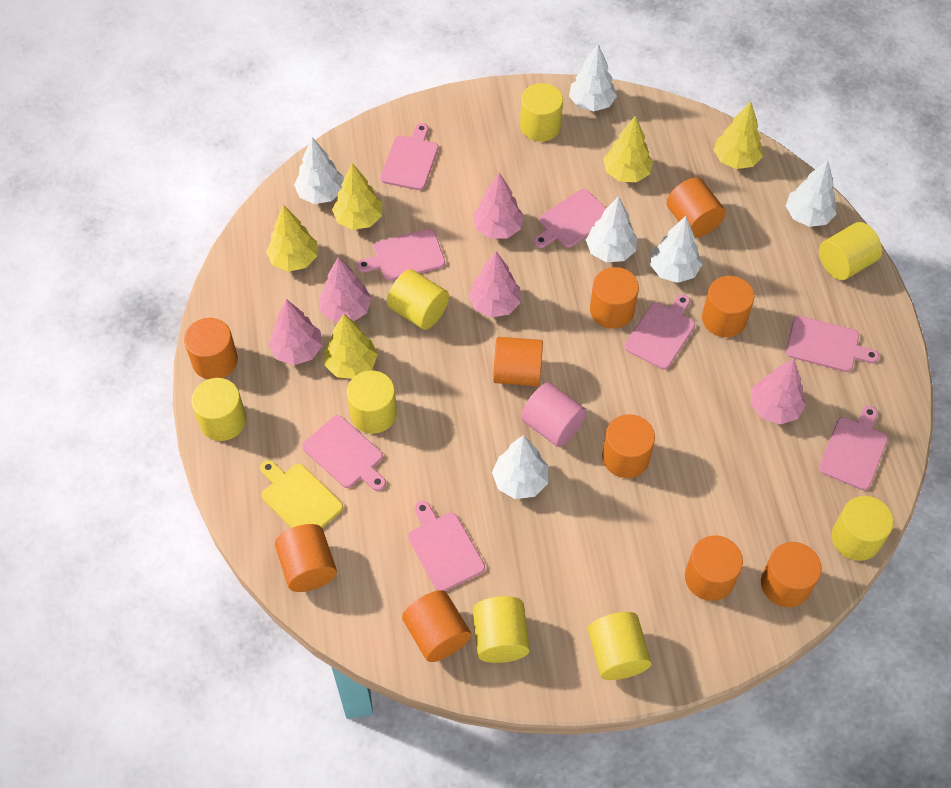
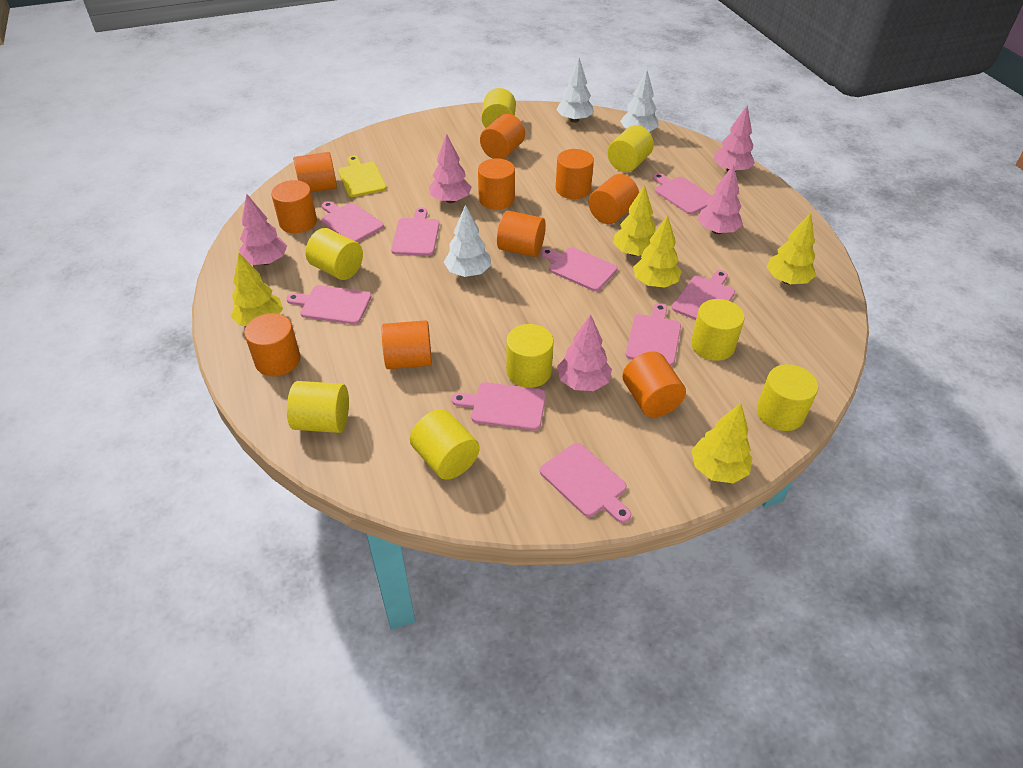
pink cutting board: 8 -> 9
pink cylinder: 1 -> 0
white tree: 6 -> 3

